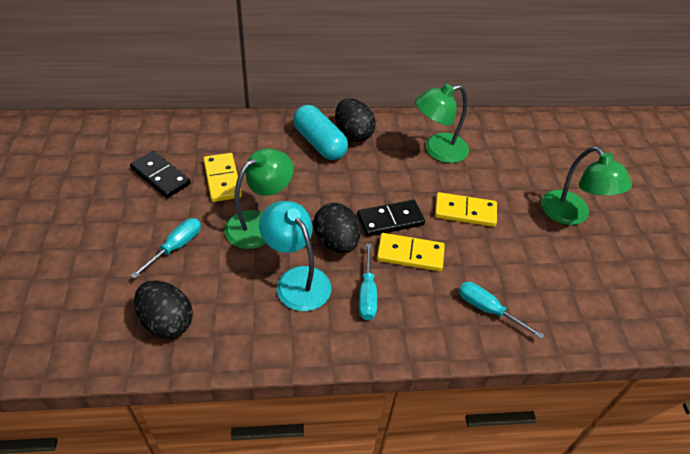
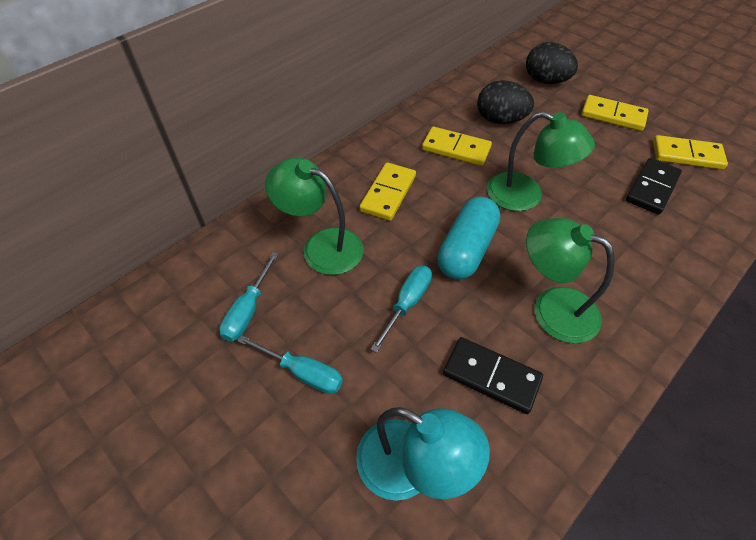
black egg: 3 -> 2
yellow domino: 3 -> 4

